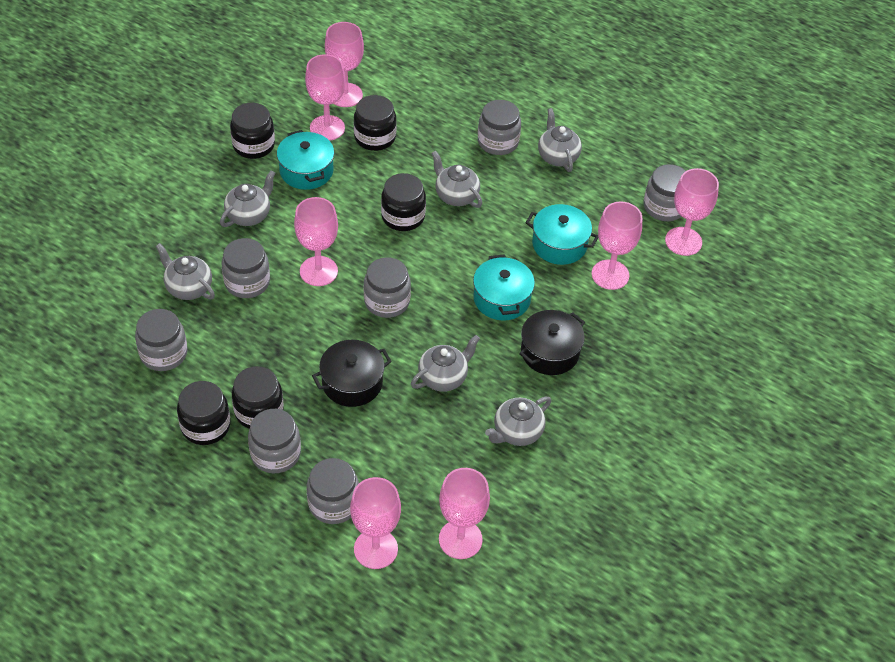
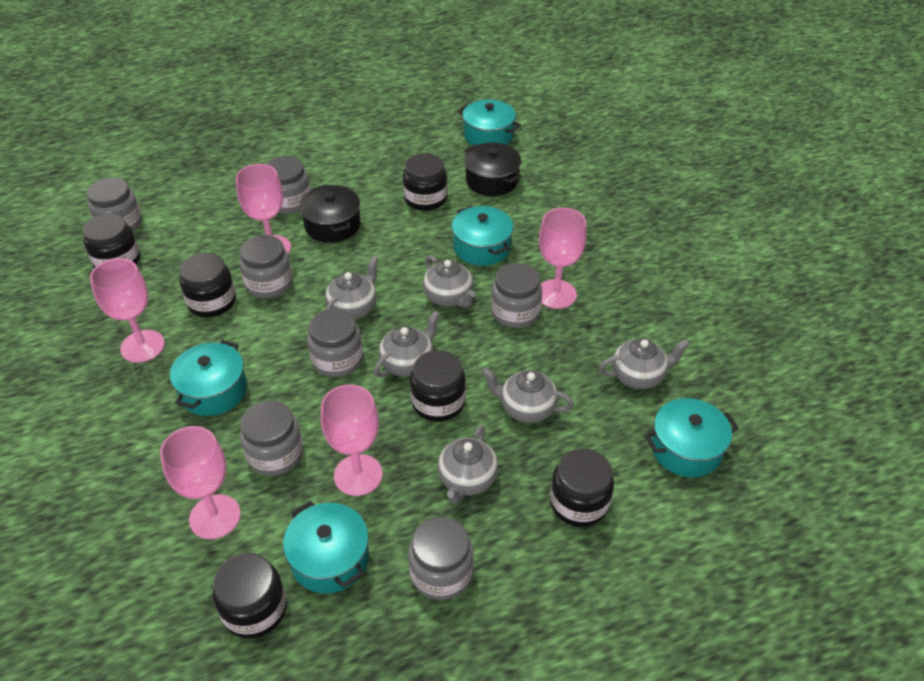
black jar: 5 -> 6
pink goblet: 7 -> 5
turquoise pot: 3 -> 5

